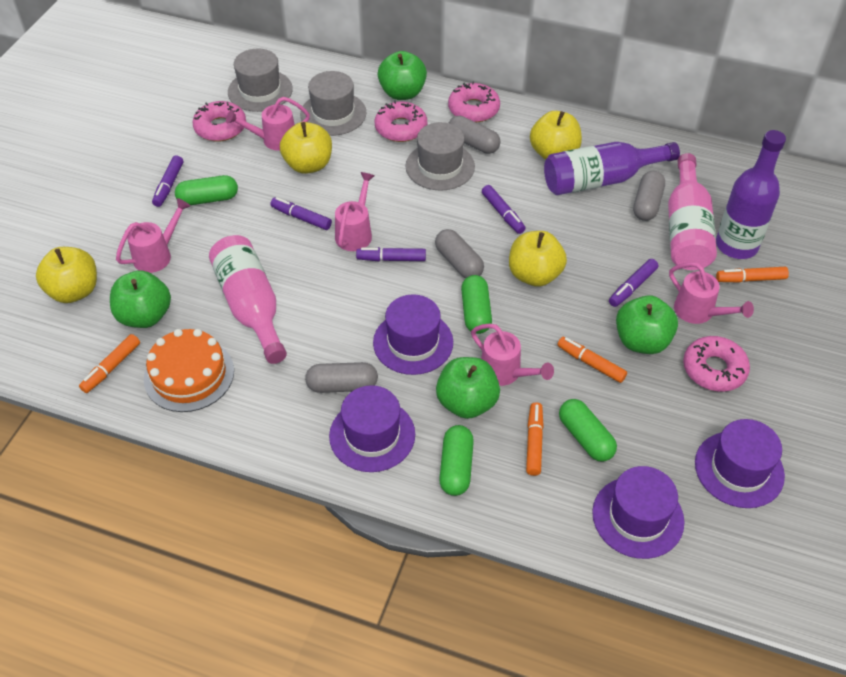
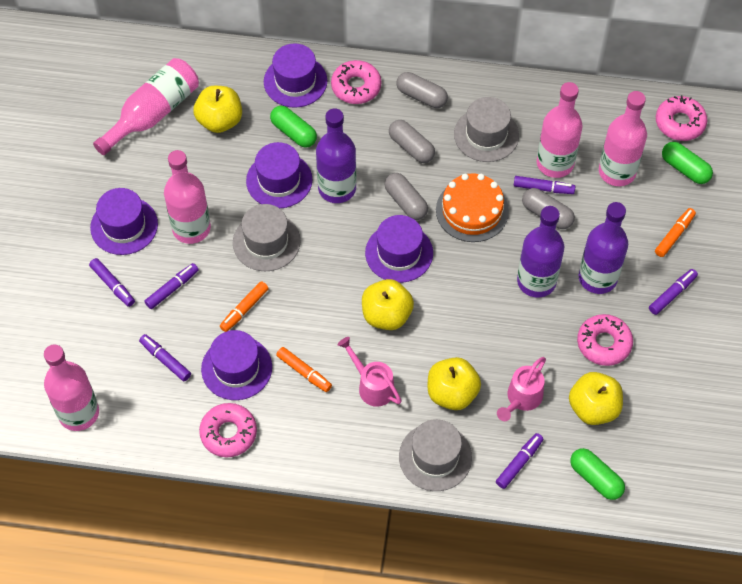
green apple: 4 -> 0
green capsule: 4 -> 3
orange marker: 4 -> 3
pink bottle: 2 -> 5
pink watering can: 5 -> 2
purple bottle: 2 -> 3
purple hat: 4 -> 5
purple marker: 5 -> 6

